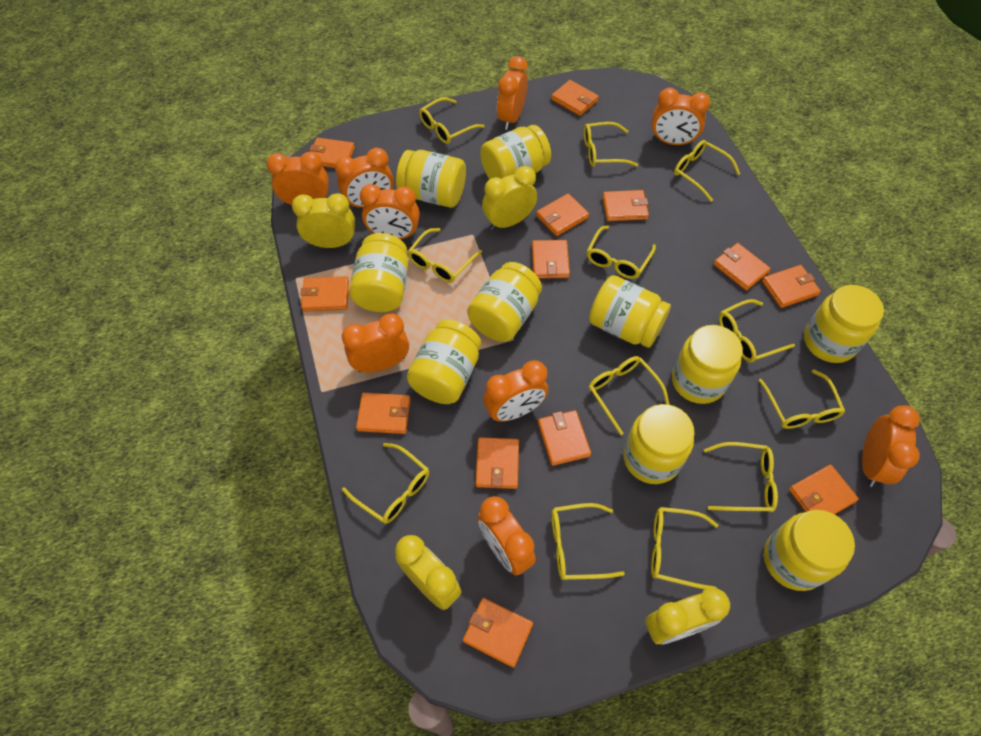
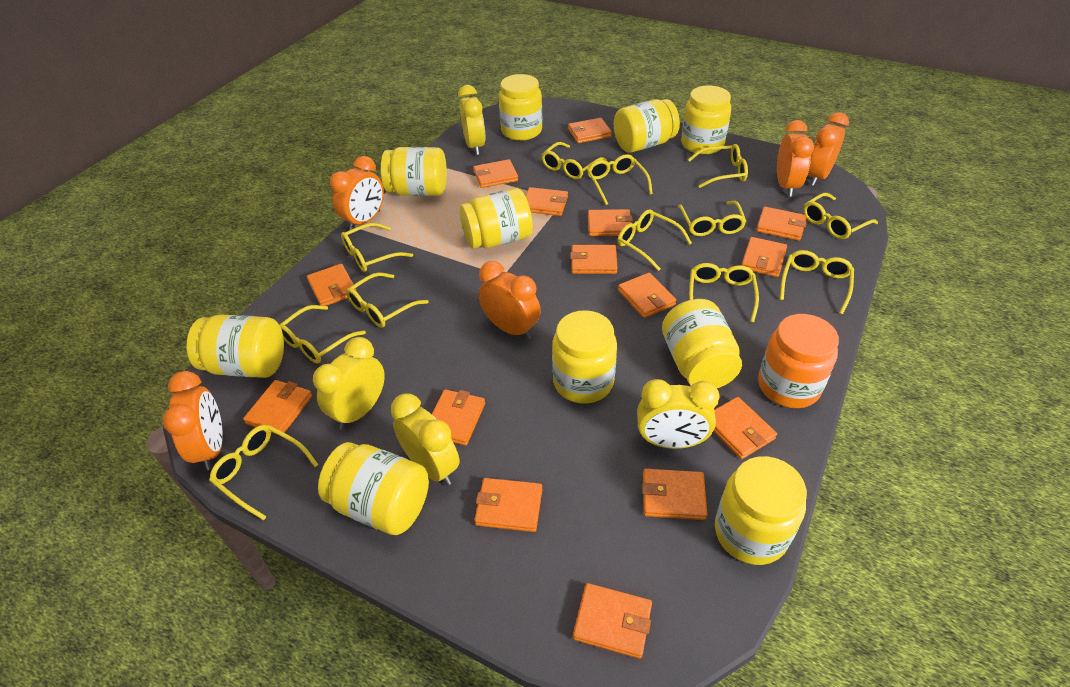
orange clock: 9 -> 5
orange jar: 0 -> 1
orange wallet: 13 -> 15

